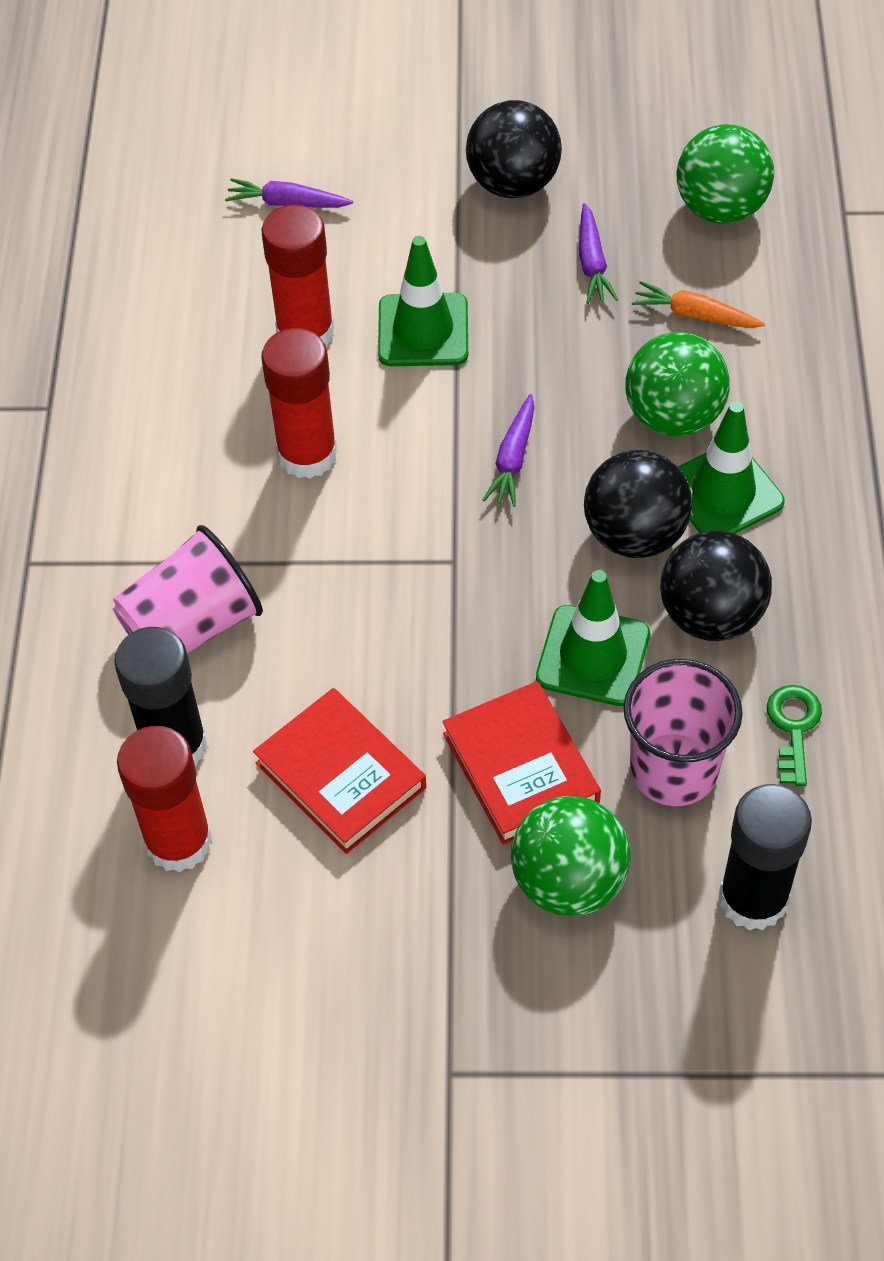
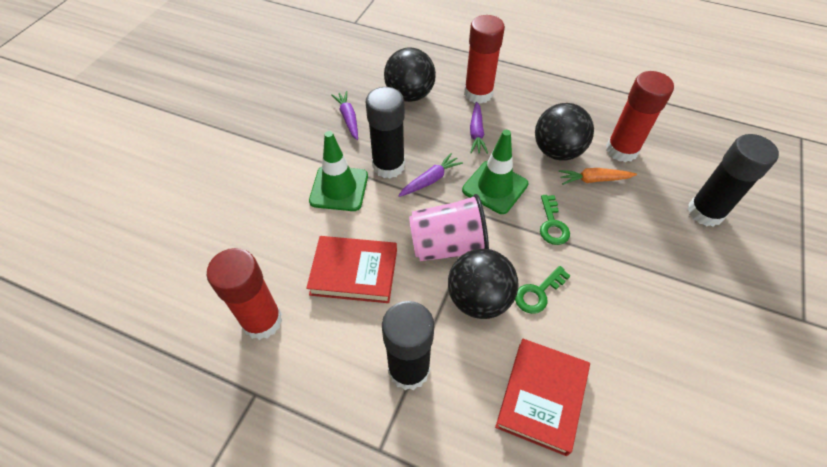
black glue stick: 2 -> 3
green ball: 3 -> 0
green key: 1 -> 2
green traffic cone: 3 -> 2
pink cup: 2 -> 1

